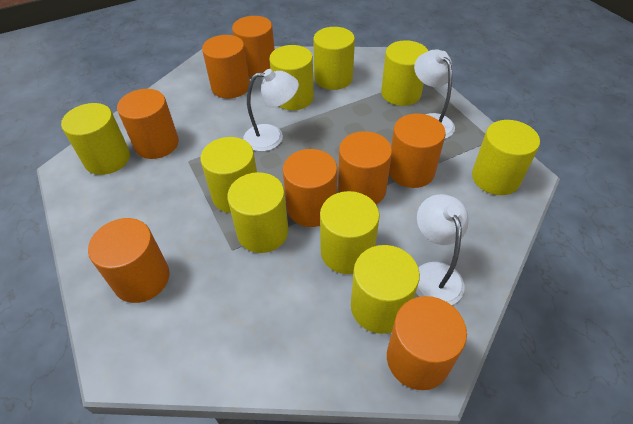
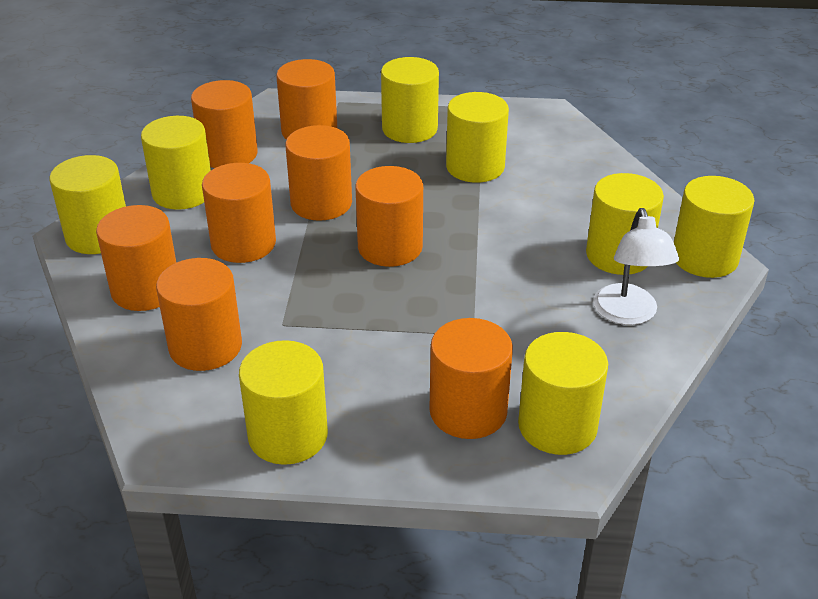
white lamp: 3 -> 1
yellow cylinder: 9 -> 8

